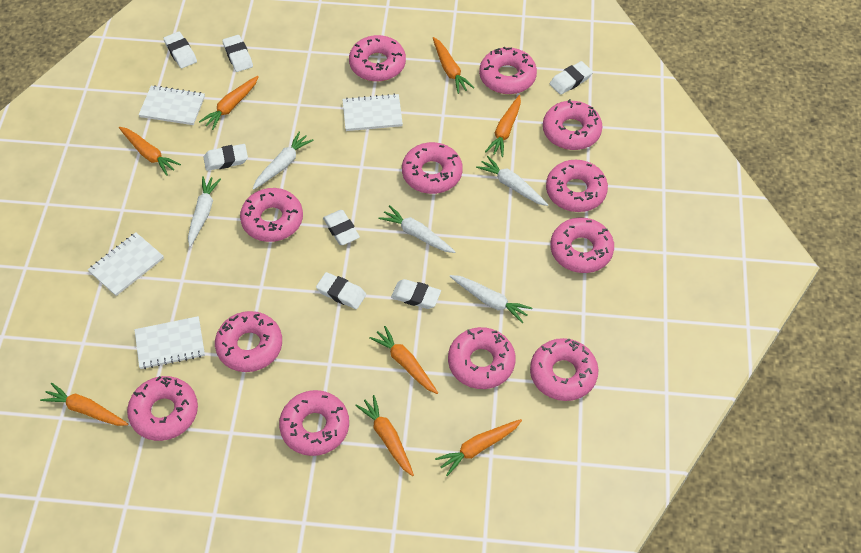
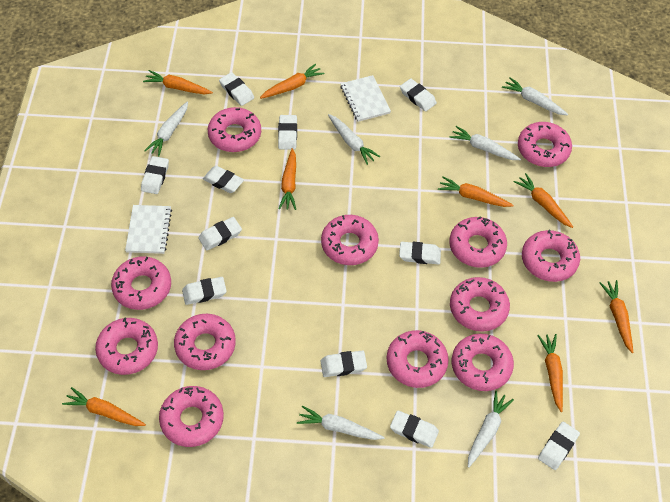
white carrot: 5 -> 6
white eraser: 7 -> 11
white notebook: 4 -> 2

